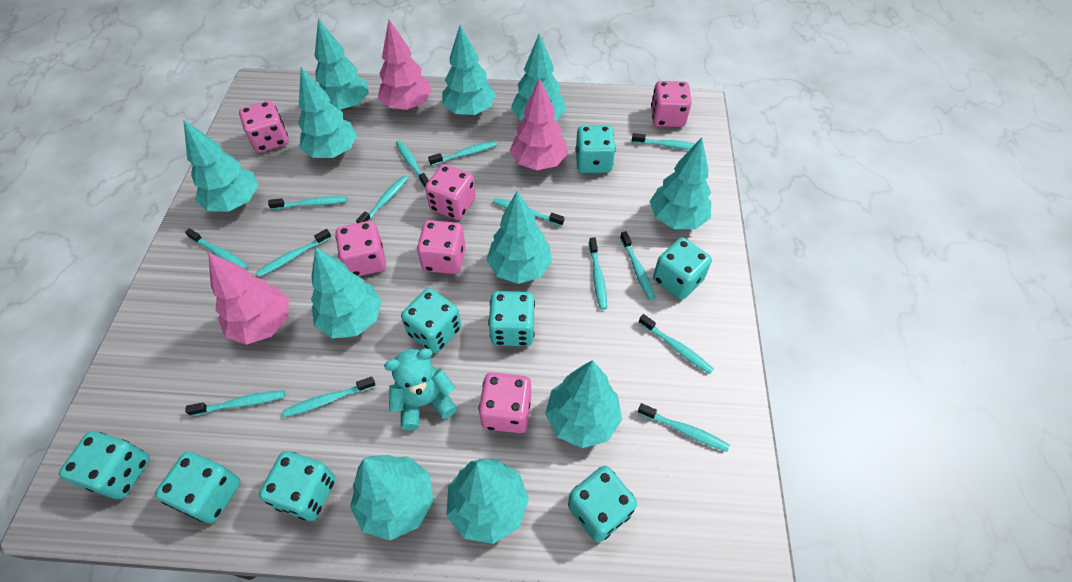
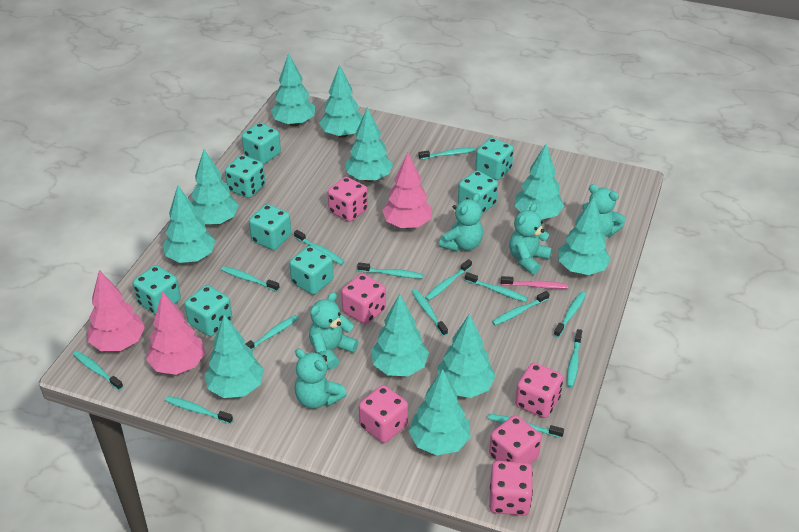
pink toothbrush: 0 -> 1
turquoise teddy bear: 1 -> 5

